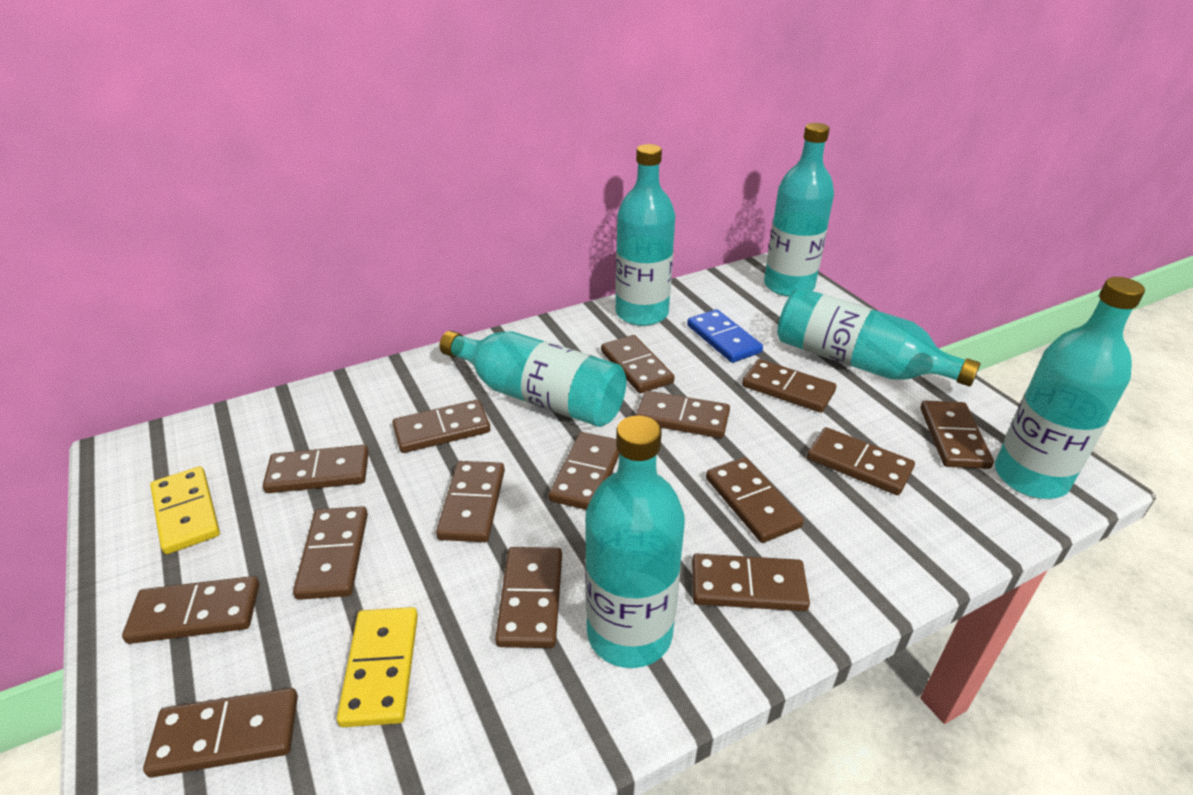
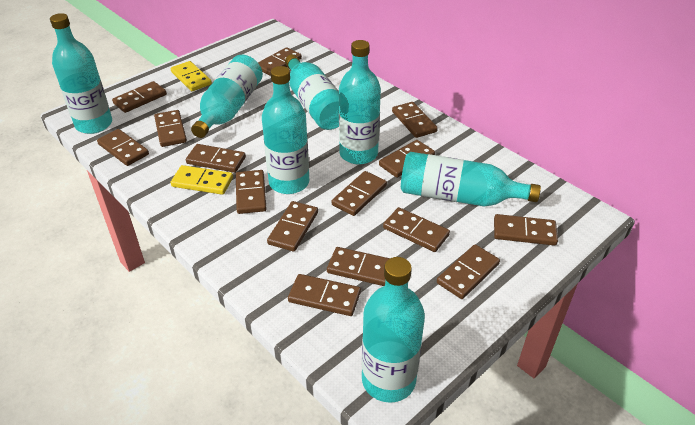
blue domino: 1 -> 0
turquoise bottle: 6 -> 7

